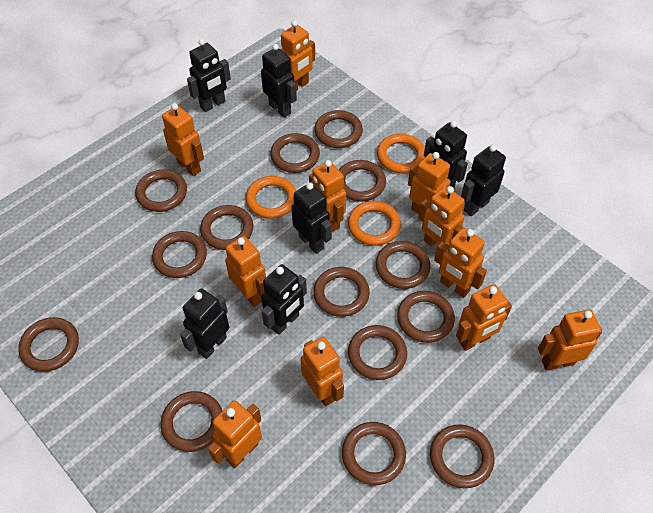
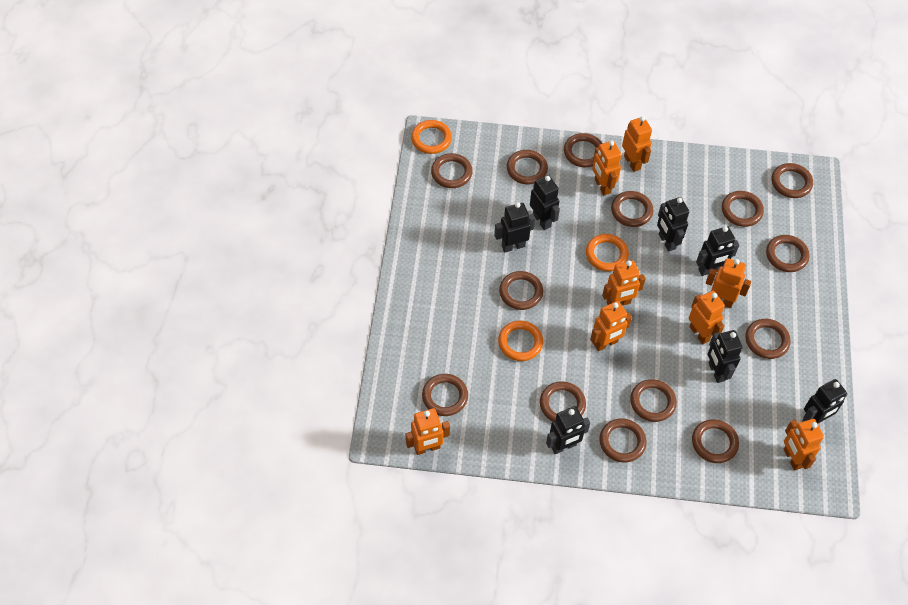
orange robot: 11 -> 8

